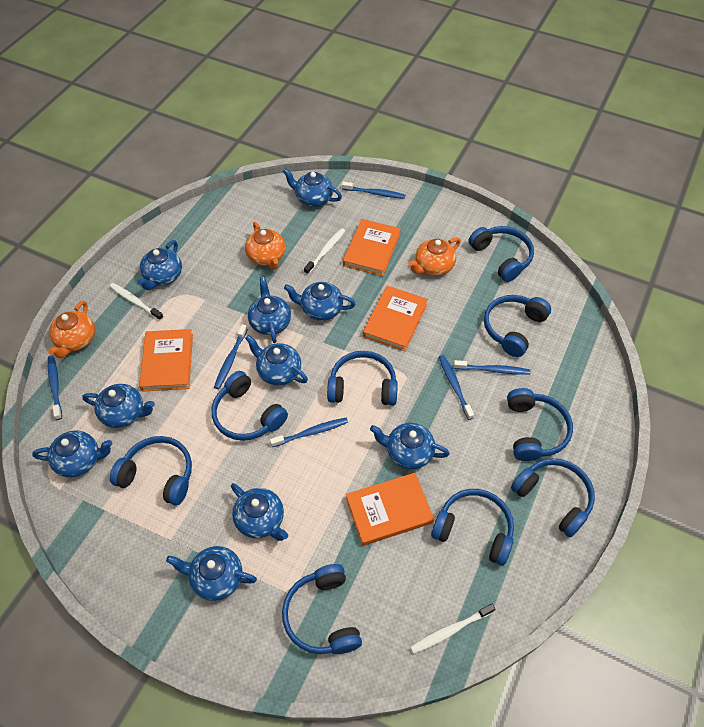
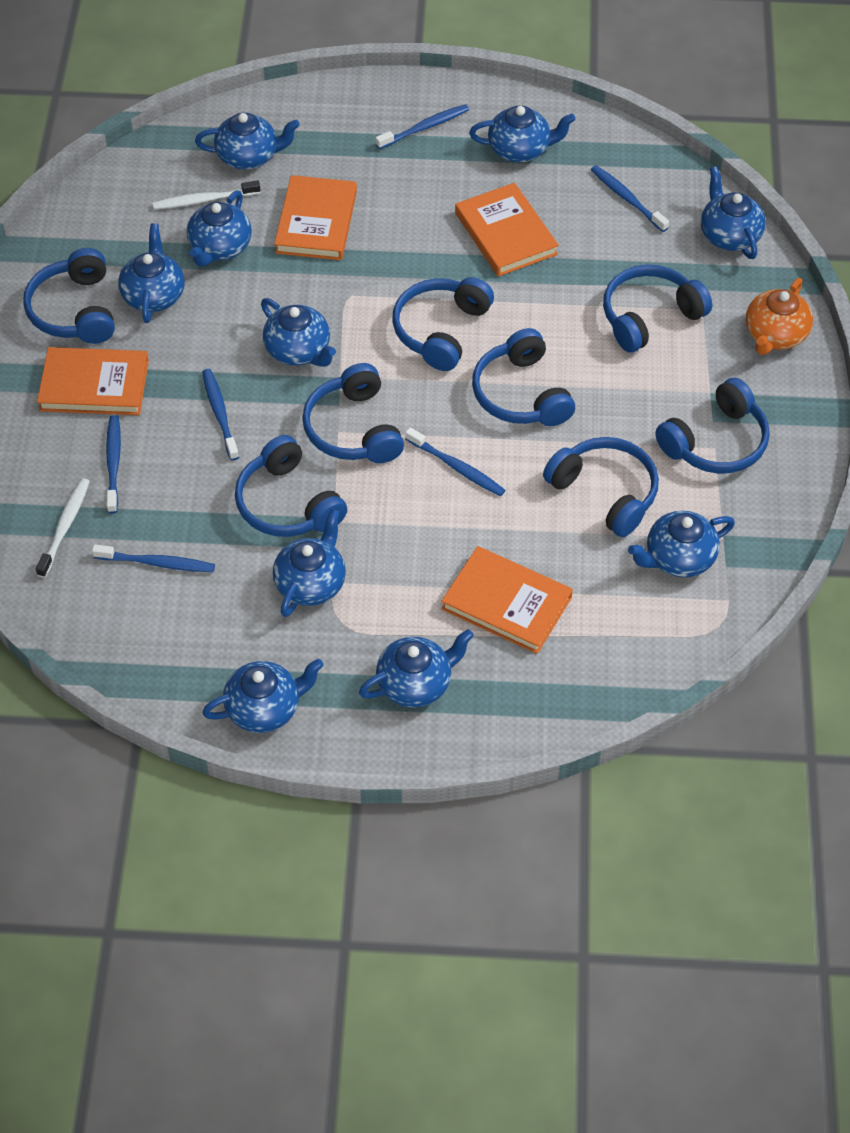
blue headphones: 9 -> 8
orange teapot: 3 -> 1
white toothbrush: 3 -> 2

